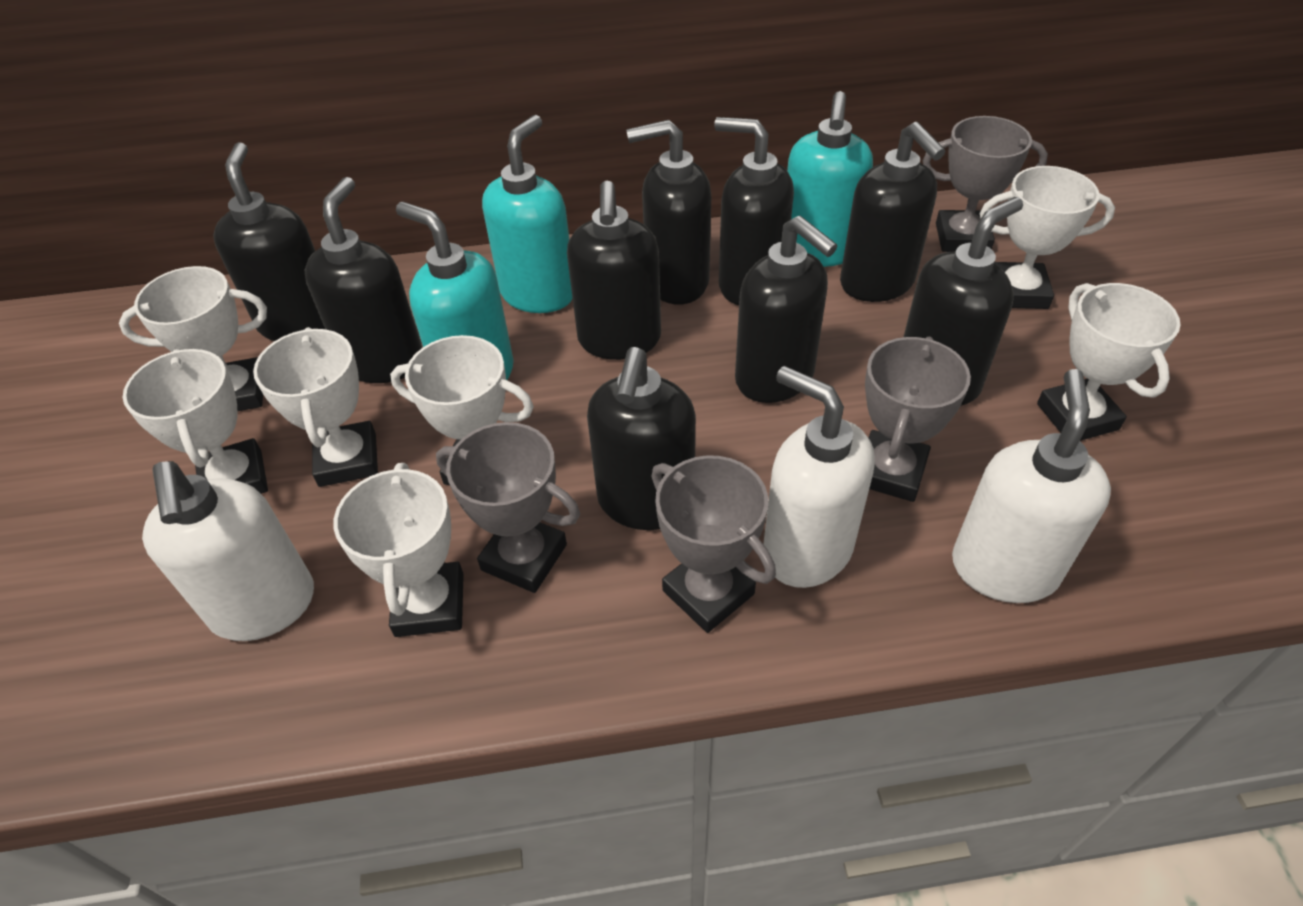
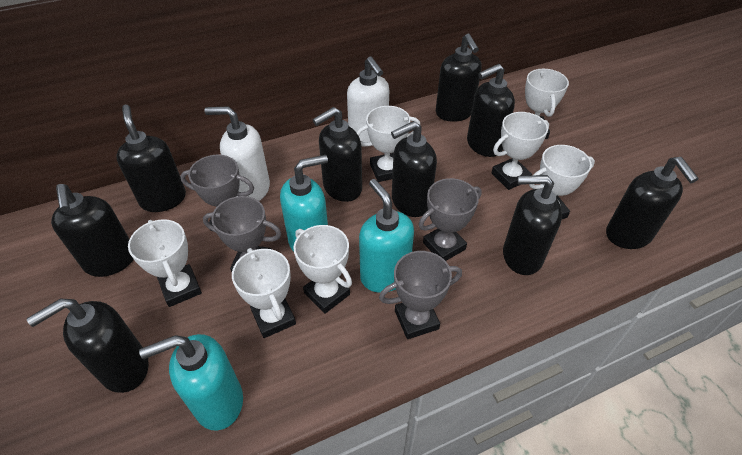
white soap dispenser: 3 -> 2

